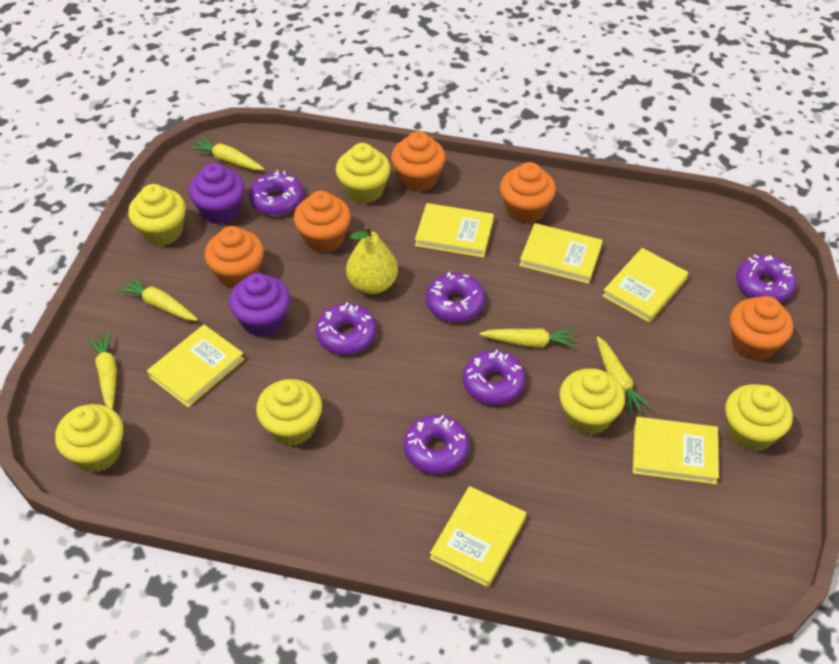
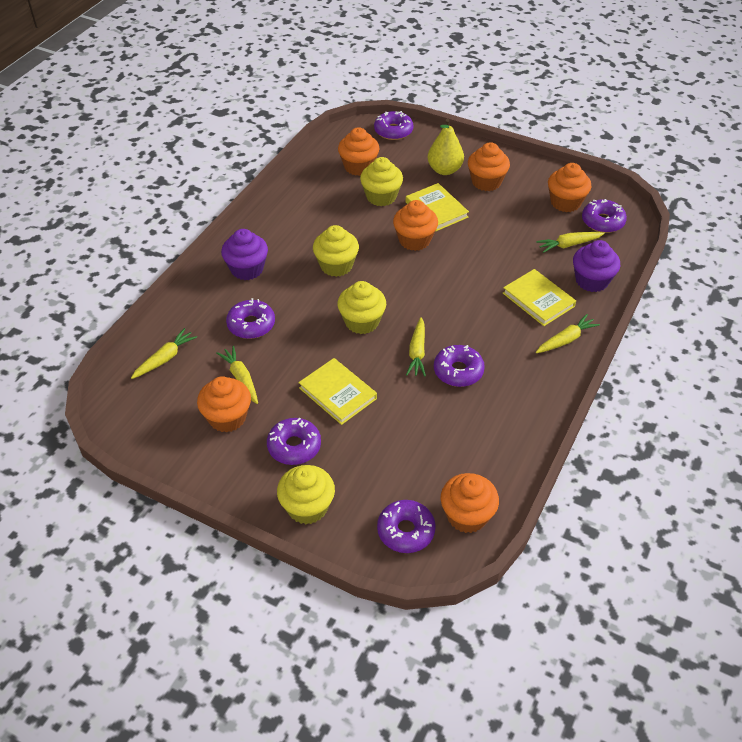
orange cupcake: 5 -> 6
yellow book: 6 -> 3
yellow cupcake: 6 -> 4

